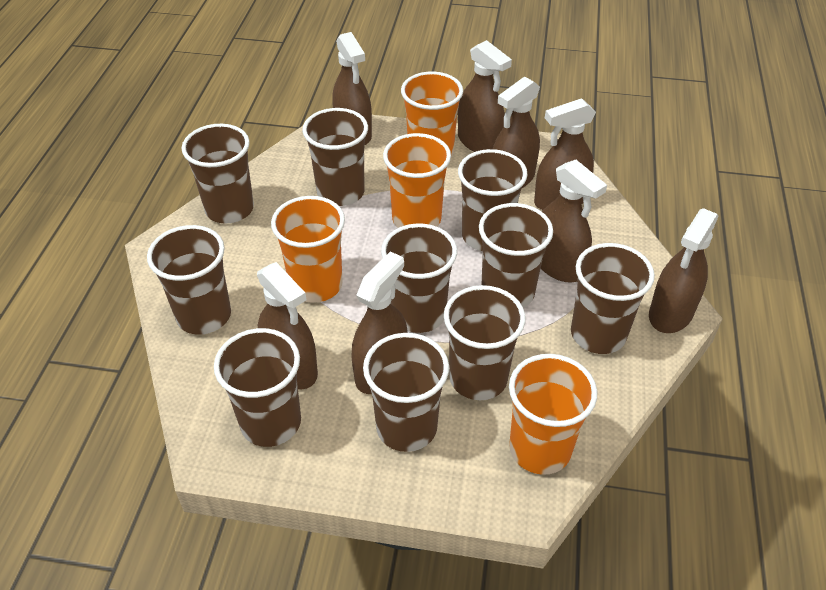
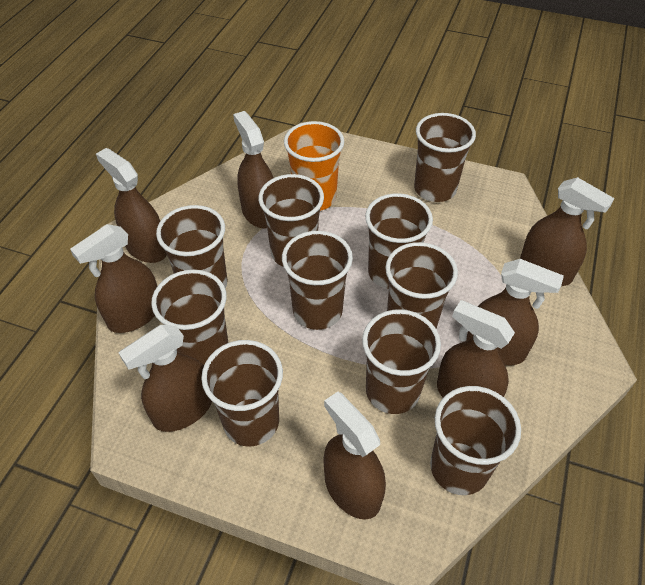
orange cup: 4 -> 1

